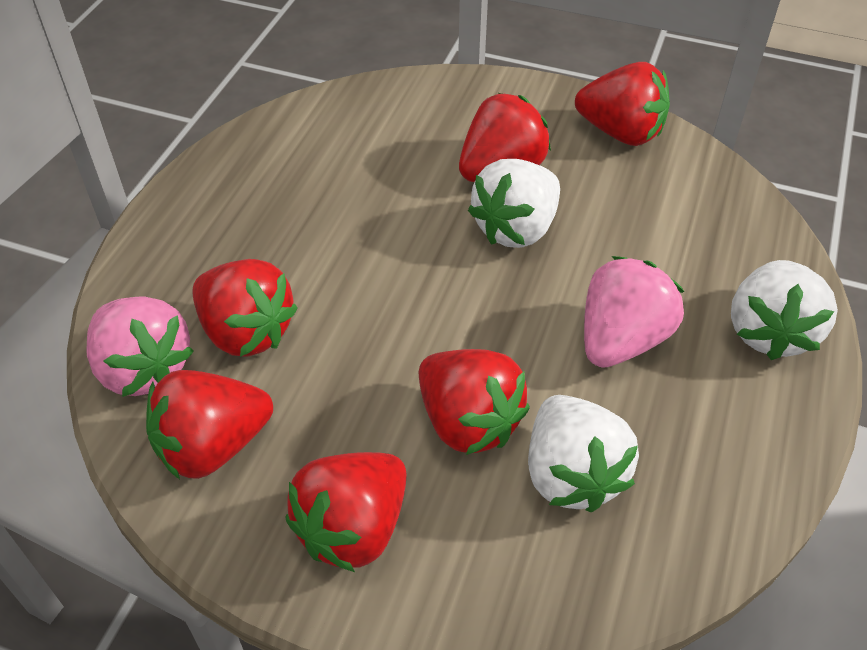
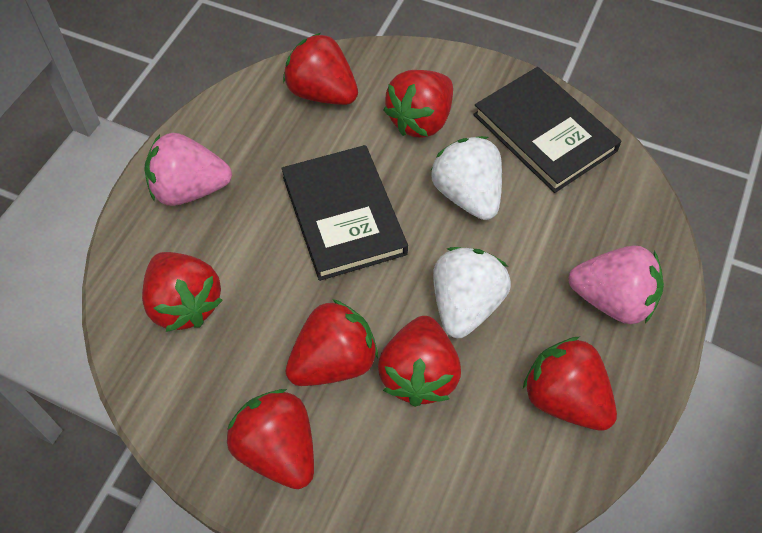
black book: 0 -> 2
red strawberry: 6 -> 7
white strawberry: 3 -> 2

